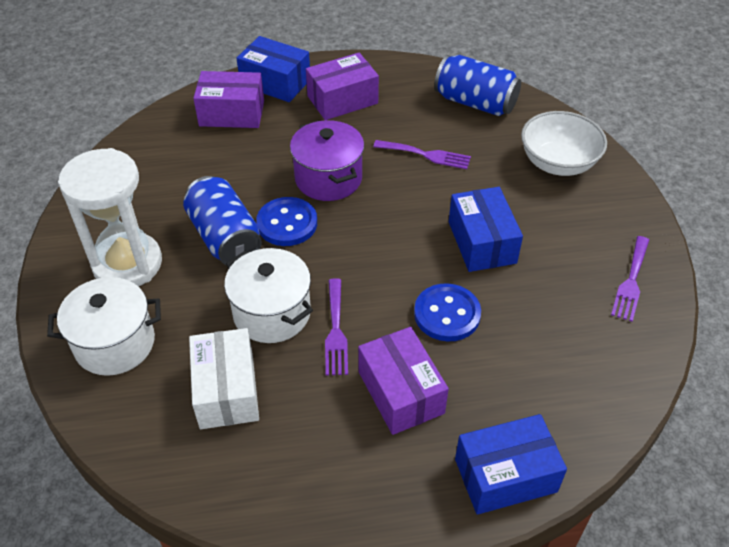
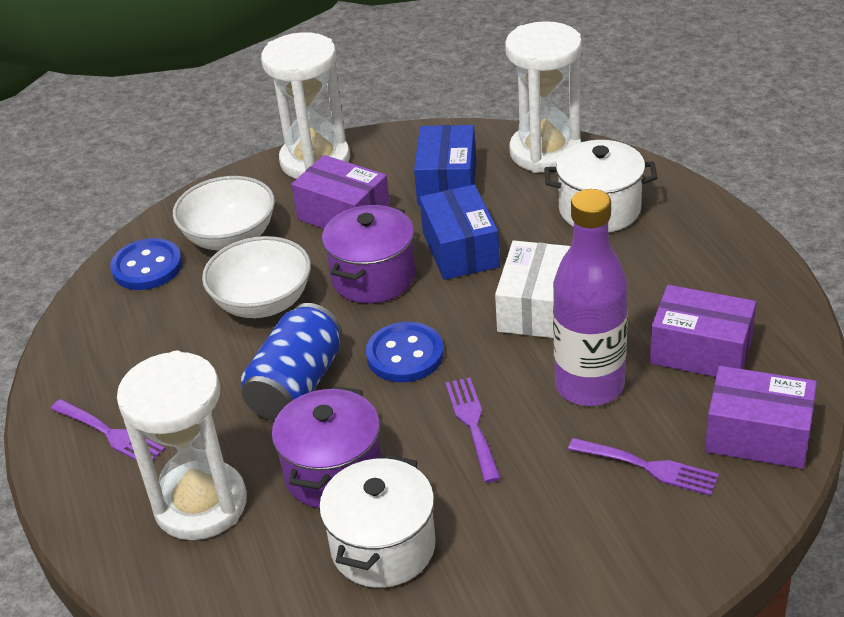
blue box: 3 -> 2
blue can: 2 -> 1
purple bottle: 0 -> 1
purple pot: 1 -> 2
white bowl: 1 -> 2
white hourglass: 1 -> 3

